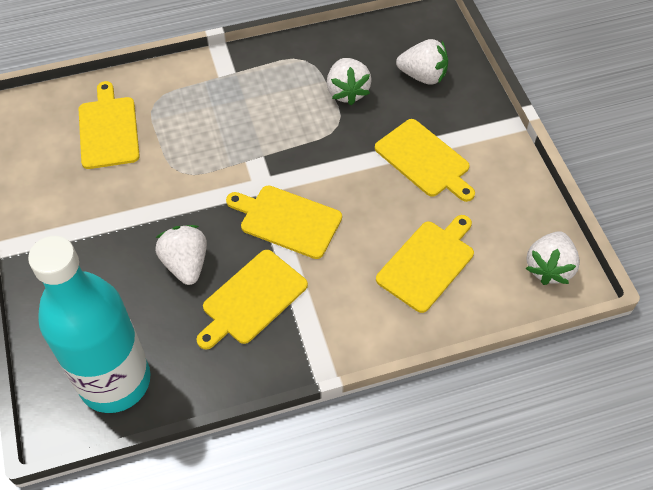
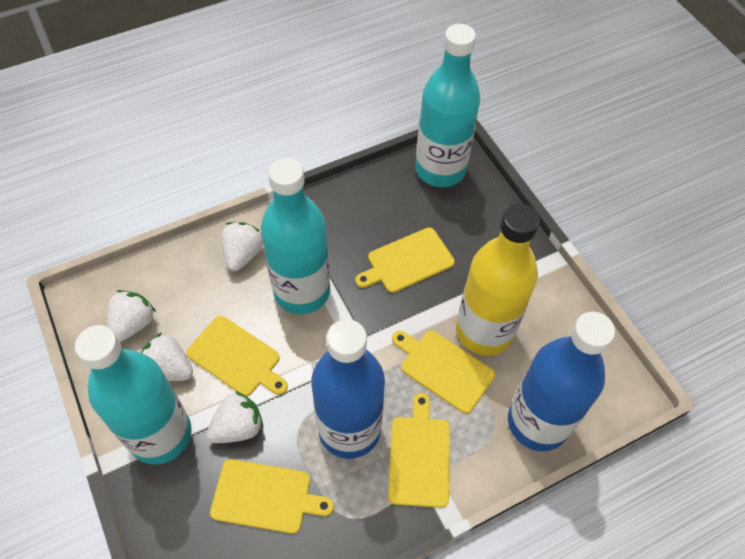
blue bottle: 0 -> 2
turquoise bottle: 1 -> 3
yellow bottle: 0 -> 1

